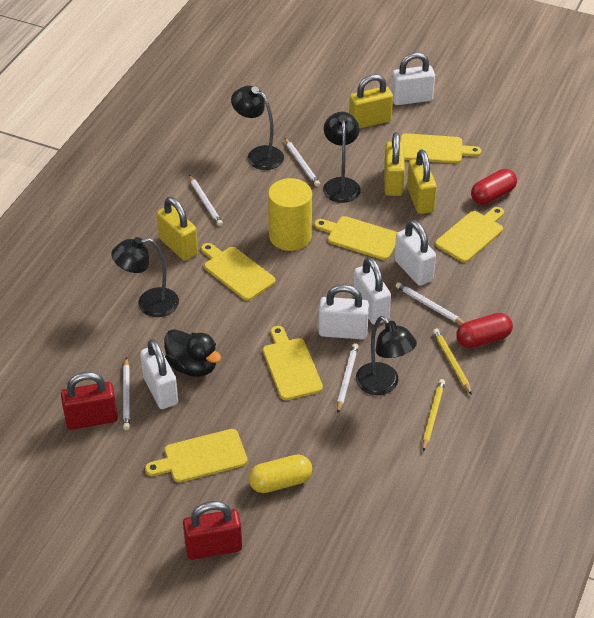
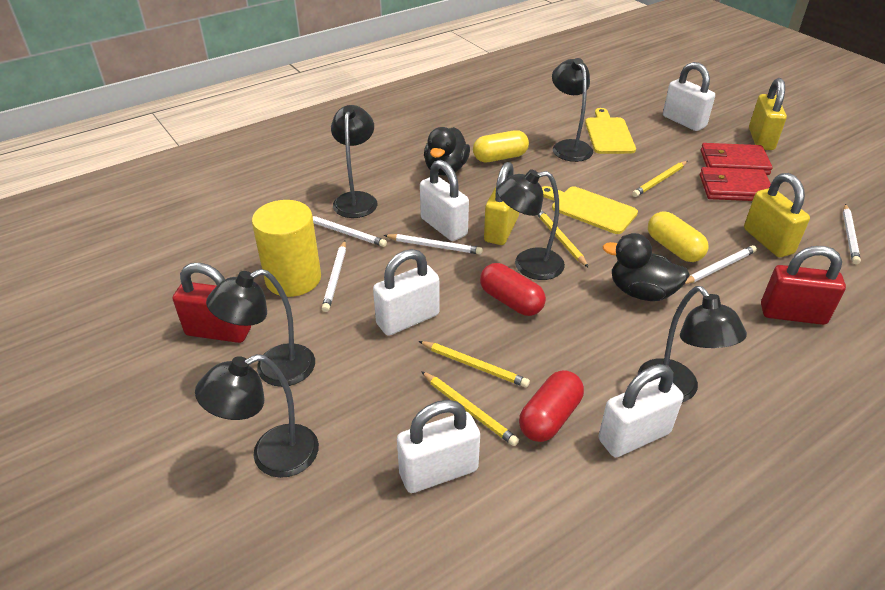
black duck: 1 -> 2
black lamp: 4 -> 6
red wallet: 0 -> 2
yellow capsule: 1 -> 2
yellow cutting board: 6 -> 2
yellow padlock: 4 -> 3
yellow pencil: 2 -> 4

